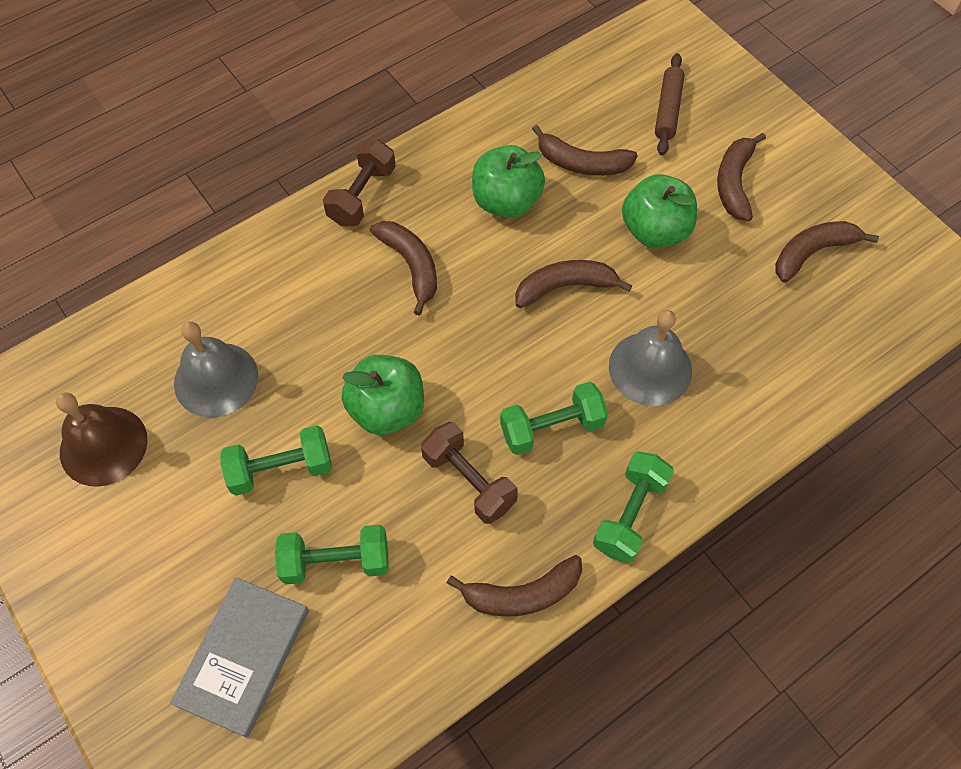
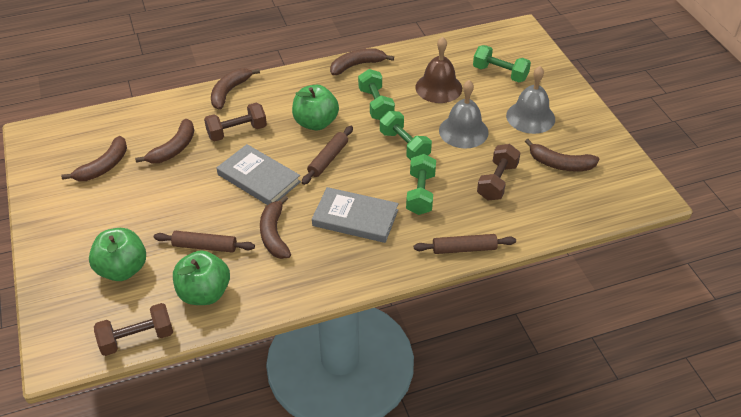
brown dumbbell: 2 -> 3
brown rolling pin: 1 -> 3
grey book: 1 -> 2

